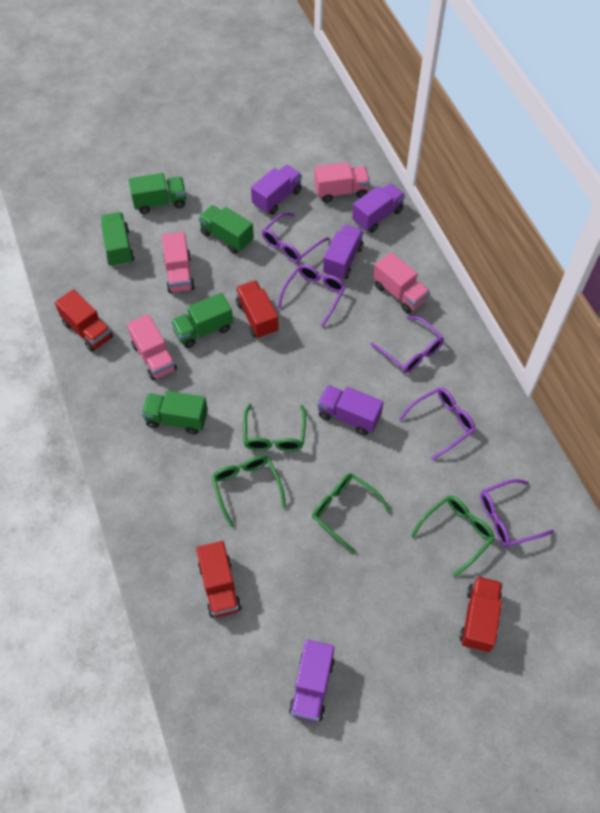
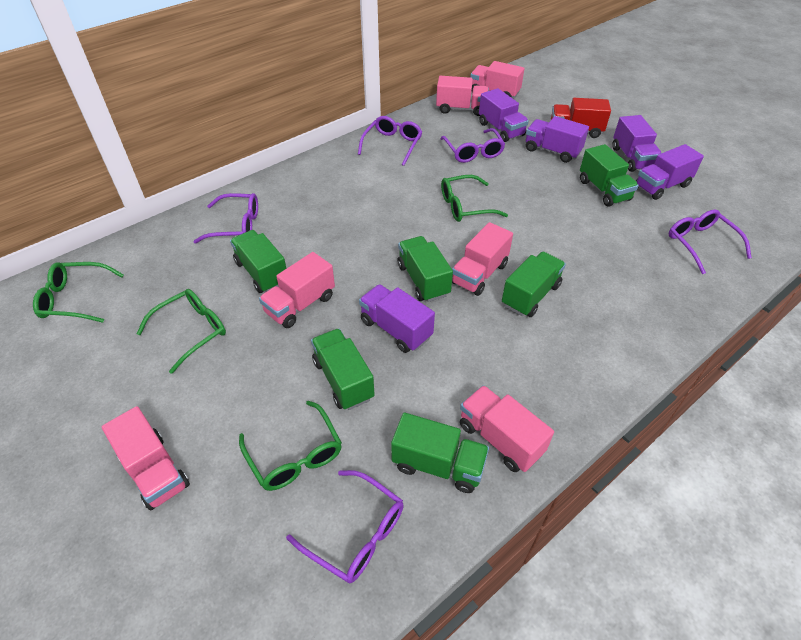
green truck: 5 -> 6
pink truck: 4 -> 6
red truck: 4 -> 1

